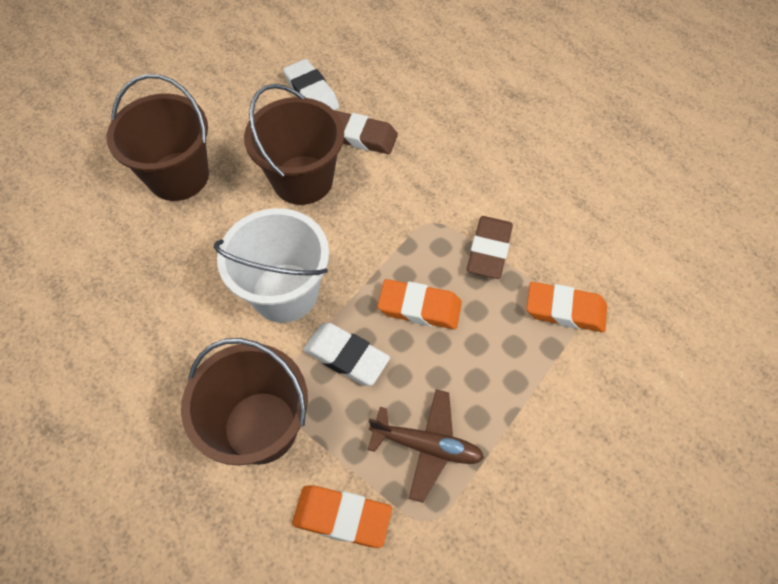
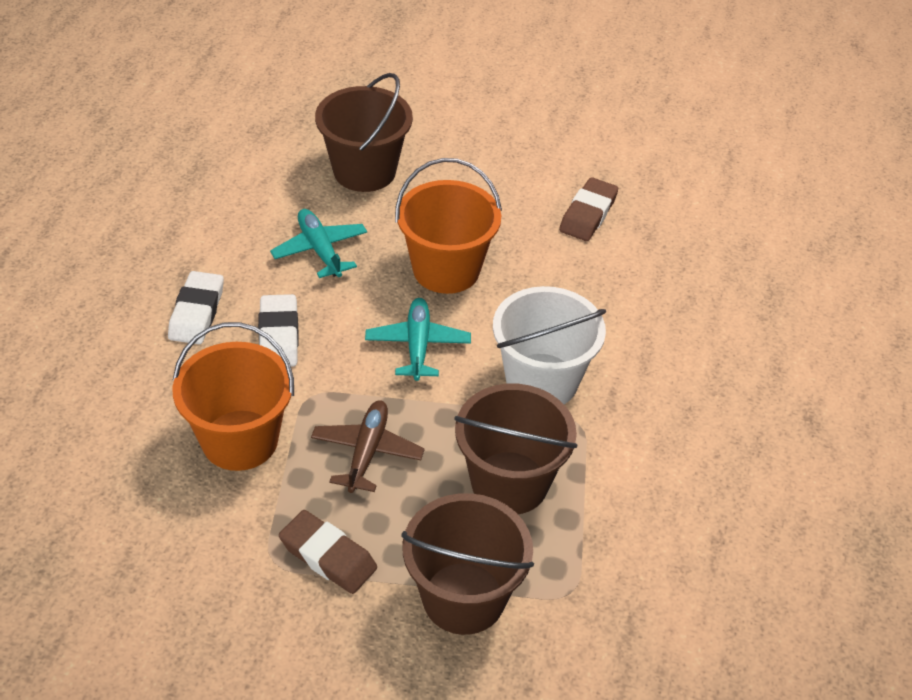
orange bucket: 0 -> 2
orange eraser: 3 -> 0
turquoise plane: 0 -> 2

